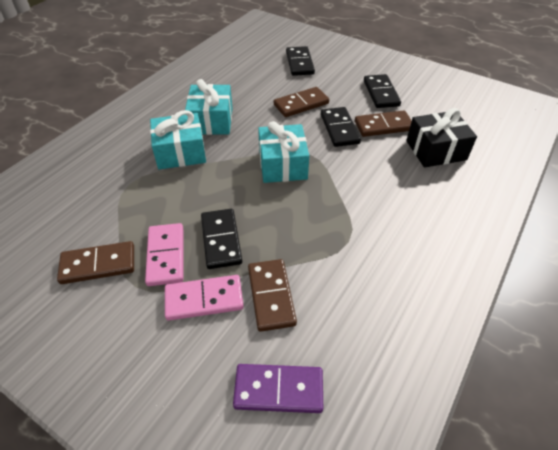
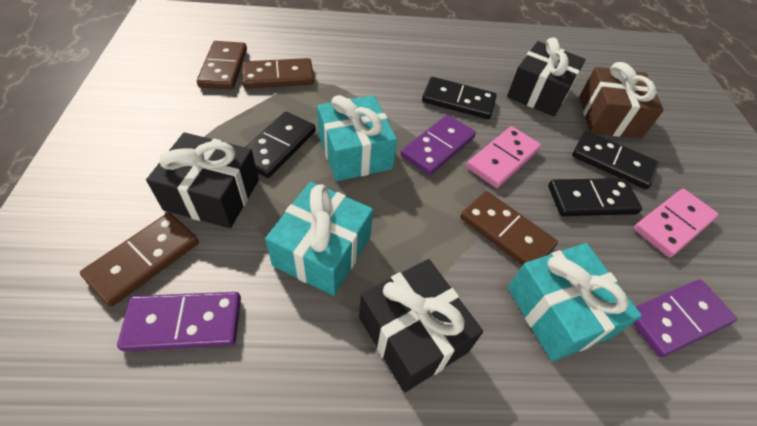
black gift: 1 -> 3
brown gift: 0 -> 1
purple domino: 1 -> 3

